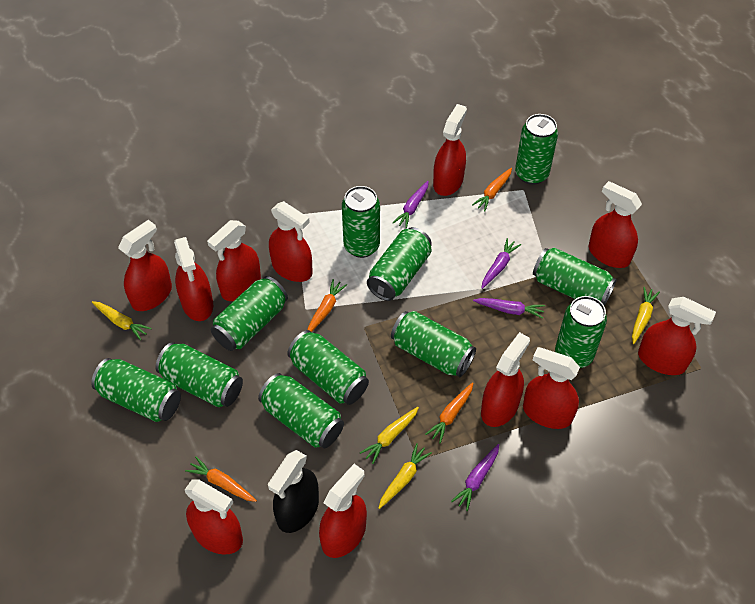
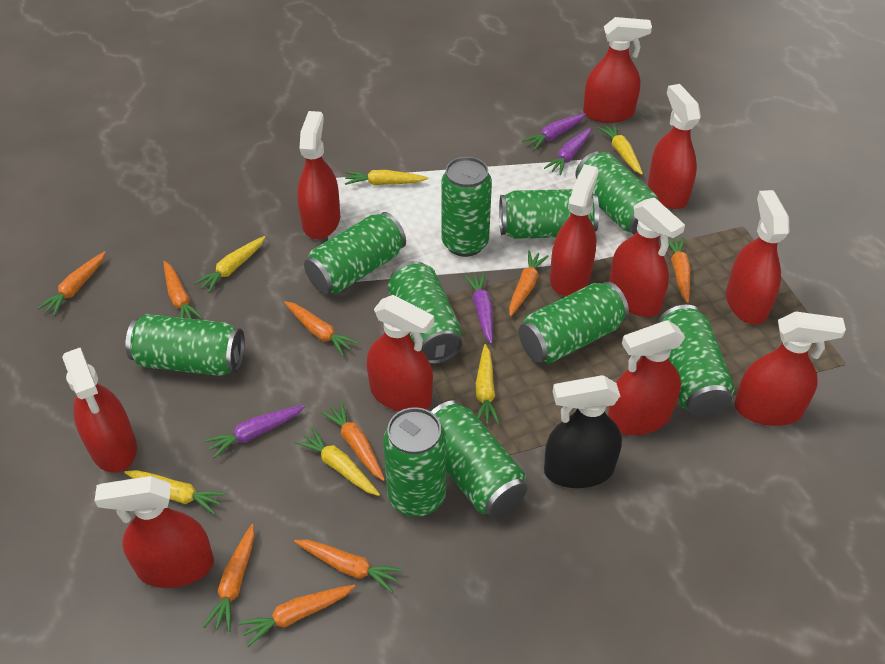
green can: 11 -> 10
orange carrot: 4 -> 9
yellow carrot: 4 -> 6

